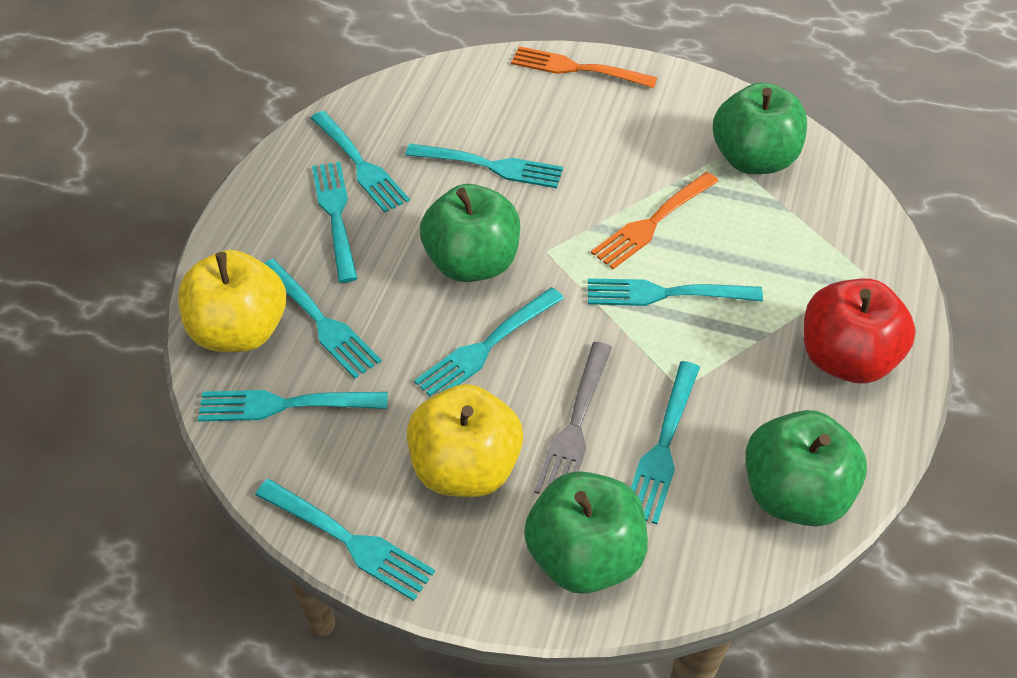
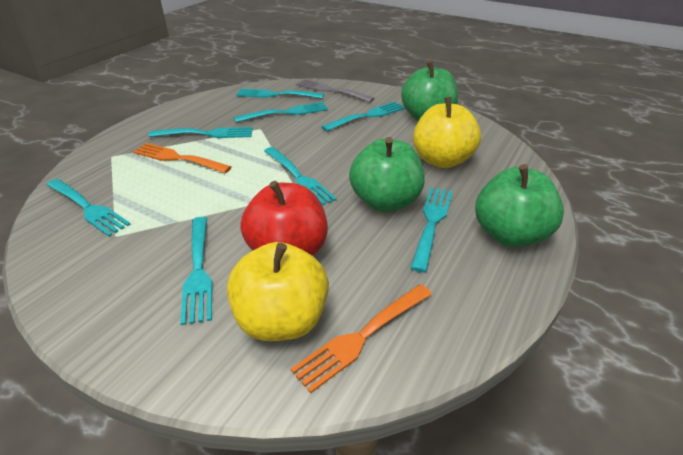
green apple: 4 -> 3
turquoise fork: 9 -> 8

